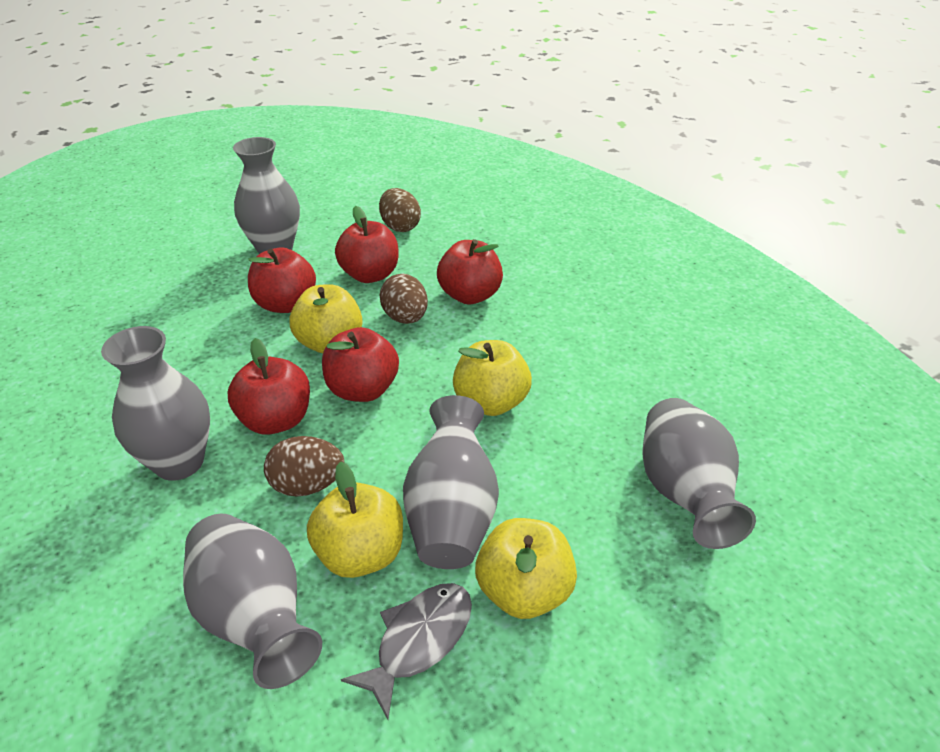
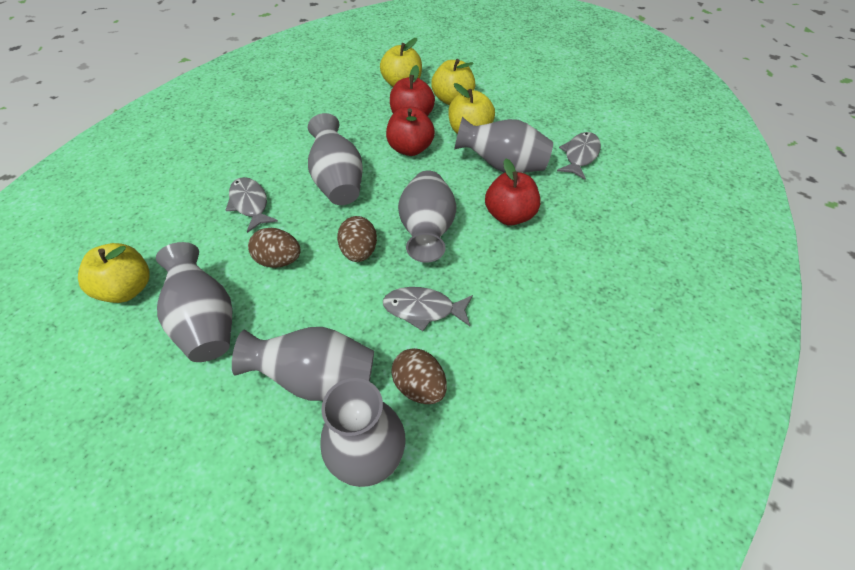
grey fish: 1 -> 3
grey vase: 5 -> 6
red apple: 5 -> 3

